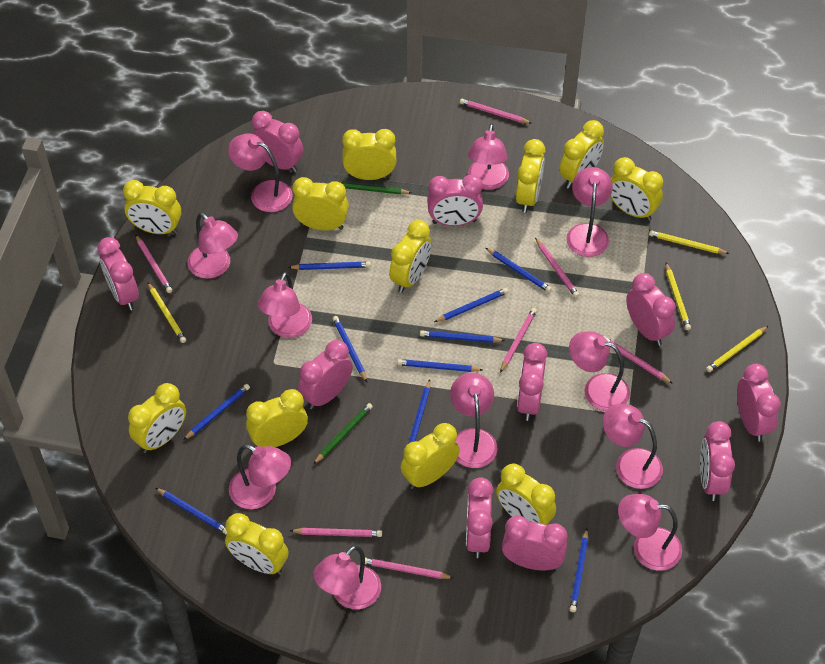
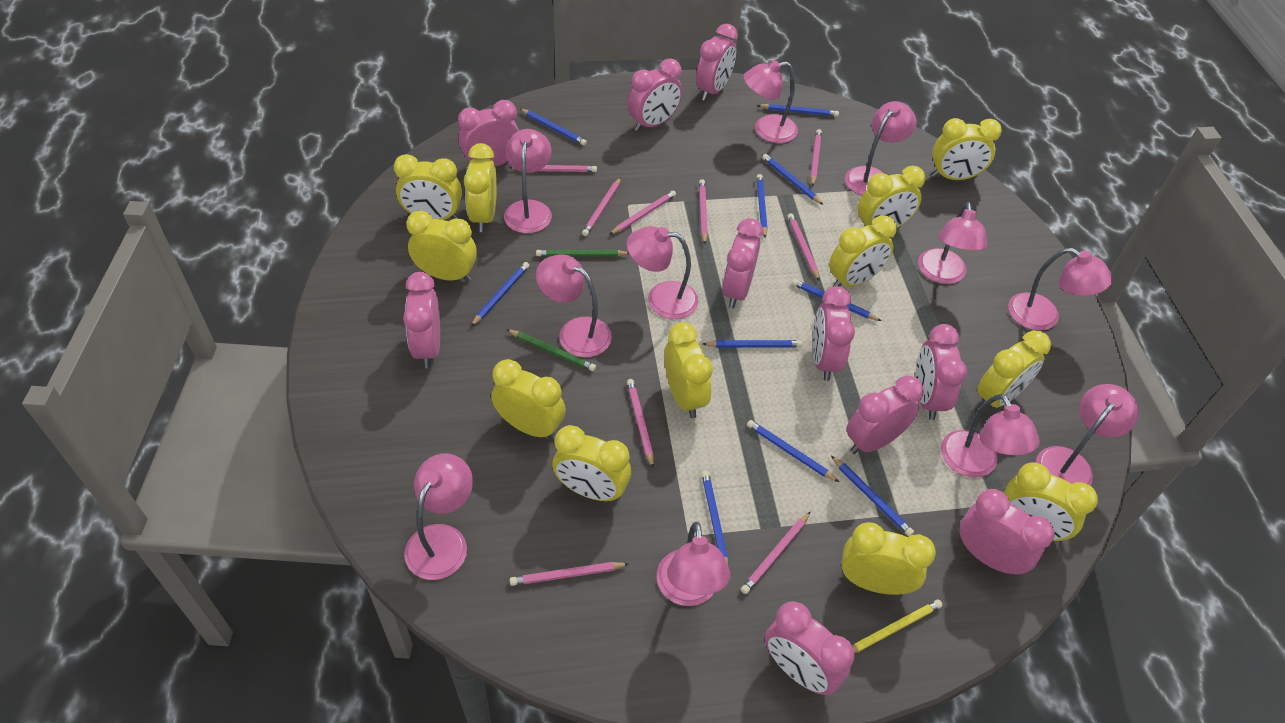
pink pencil: 7 -> 9
yellow pencil: 4 -> 1

